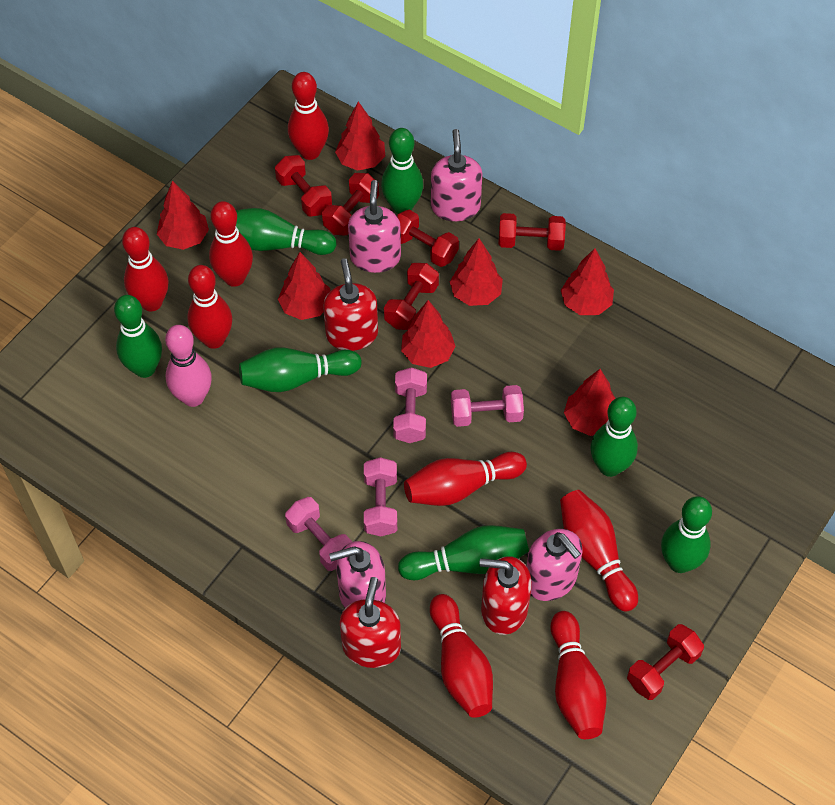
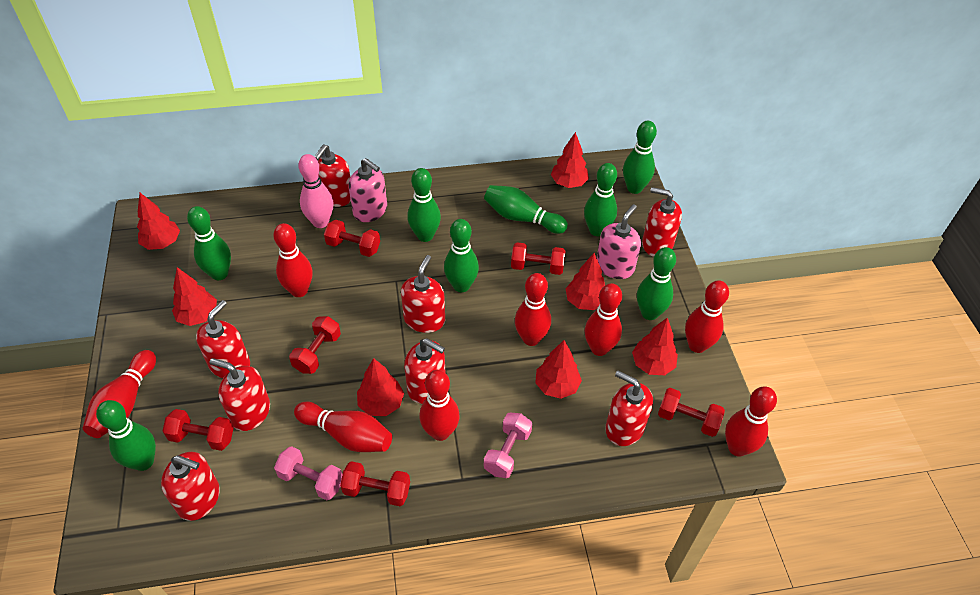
green bowling pin: 7 -> 8
pink dumbbell: 4 -> 2
pink soap dispenser: 4 -> 2
red soap dispenser: 3 -> 8

